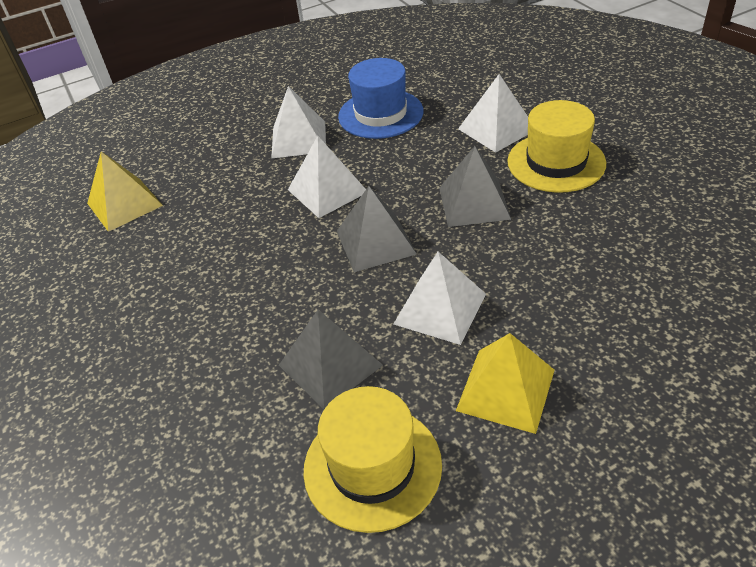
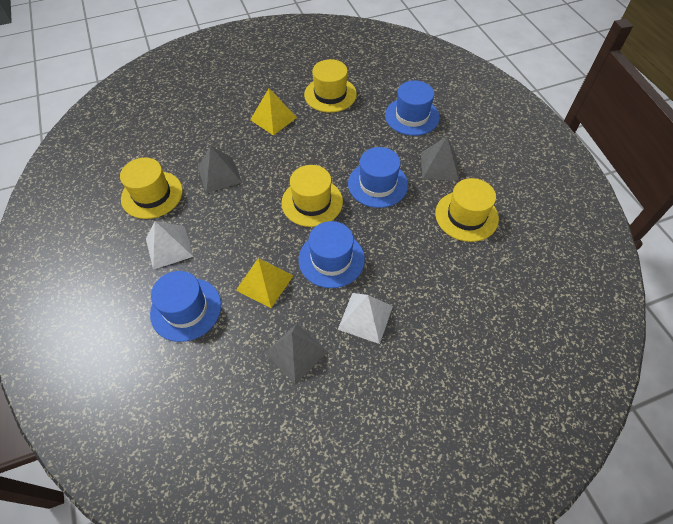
blue hat: 1 -> 4
white pyramid: 4 -> 2
yellow hat: 2 -> 4

